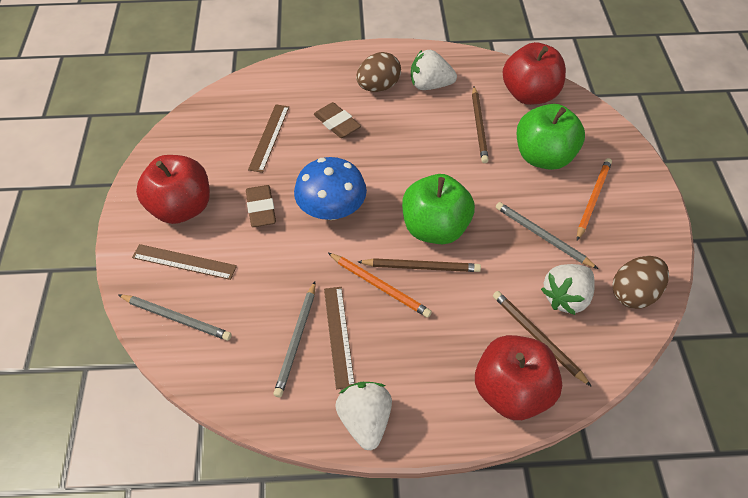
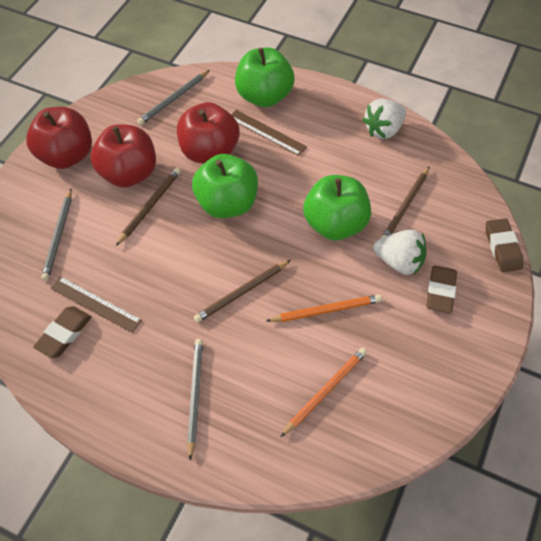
blue mushroom: 1 -> 0
brown egg: 2 -> 0
brown eraser: 2 -> 3
brown ruler: 3 -> 2
green apple: 2 -> 3
white strawberry: 3 -> 2

